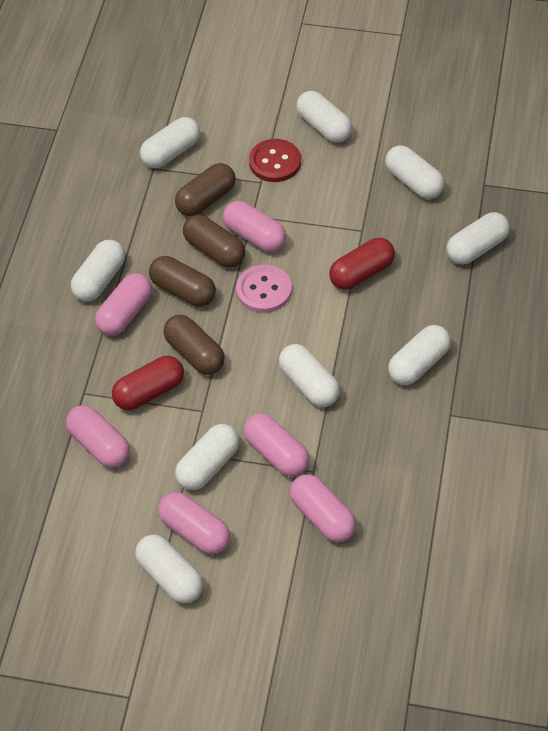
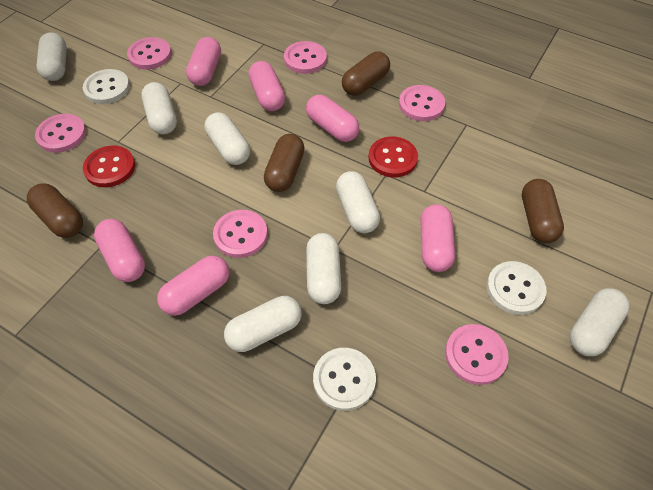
pink button: 1 -> 6
red button: 1 -> 2
red capsule: 2 -> 0
white button: 0 -> 3
white capsule: 9 -> 7

